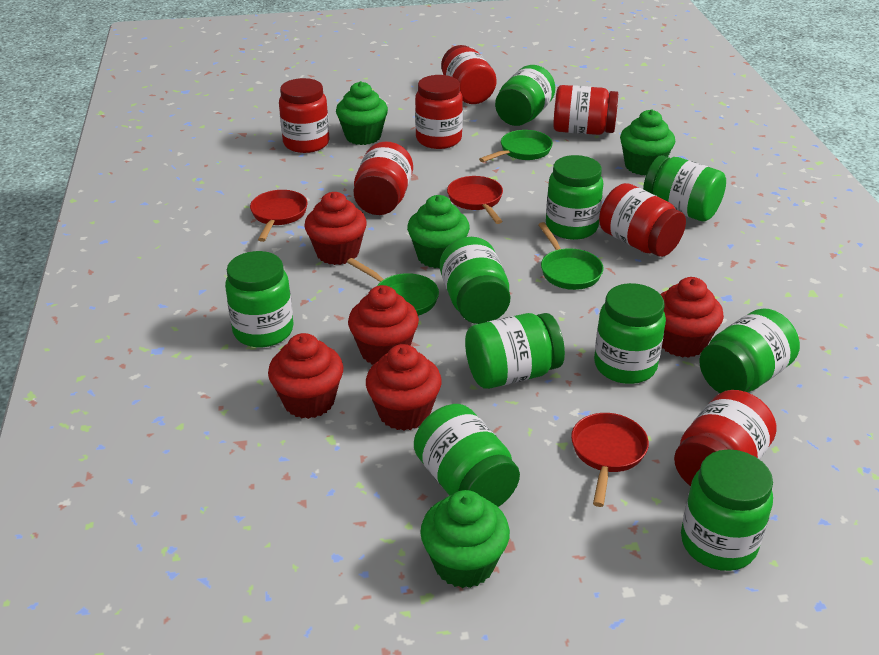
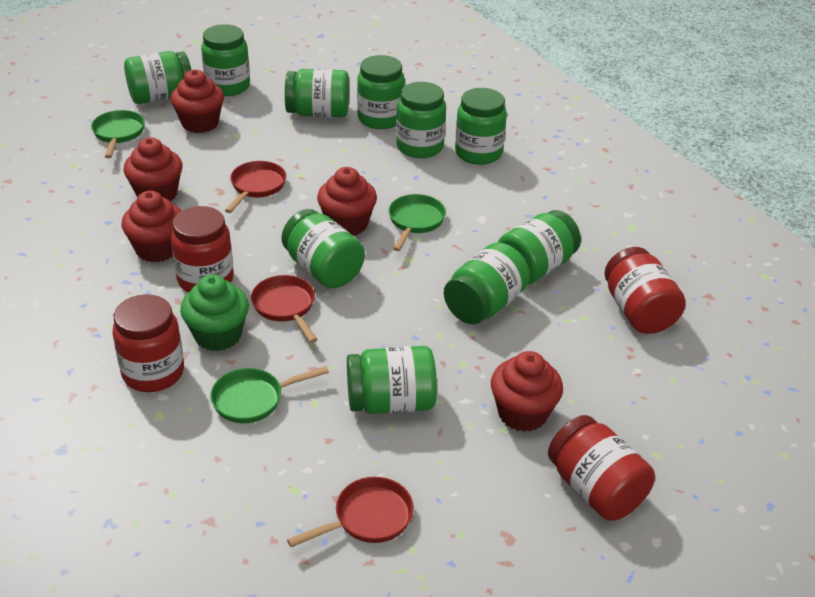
green cupcake: 4 -> 1
red jar: 7 -> 4

